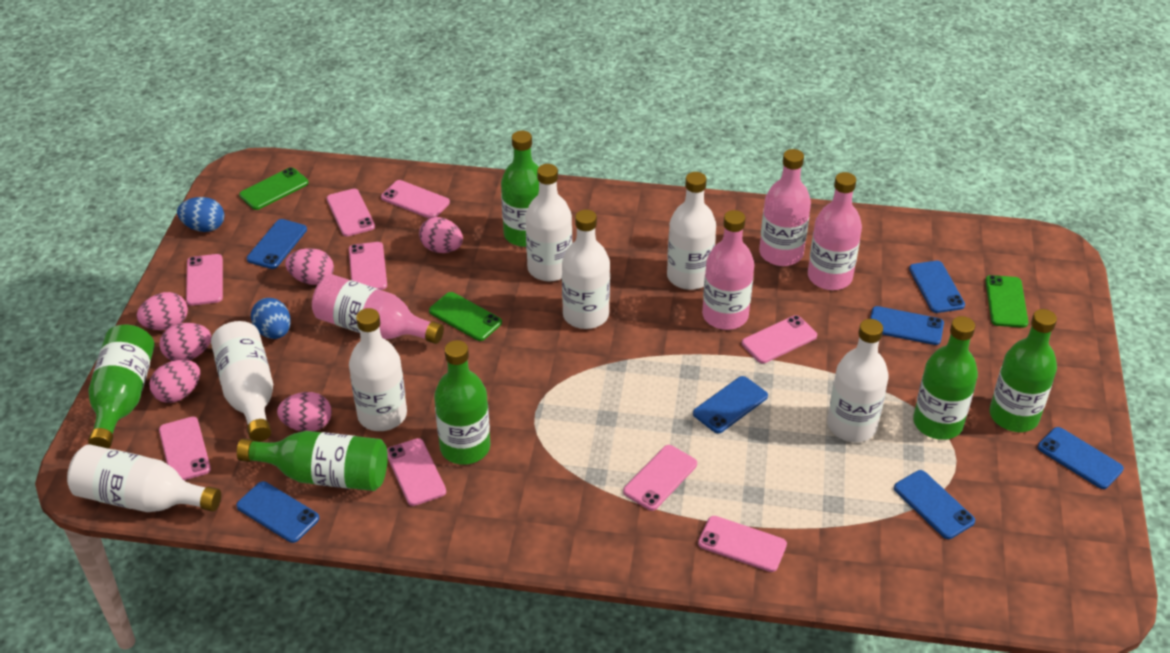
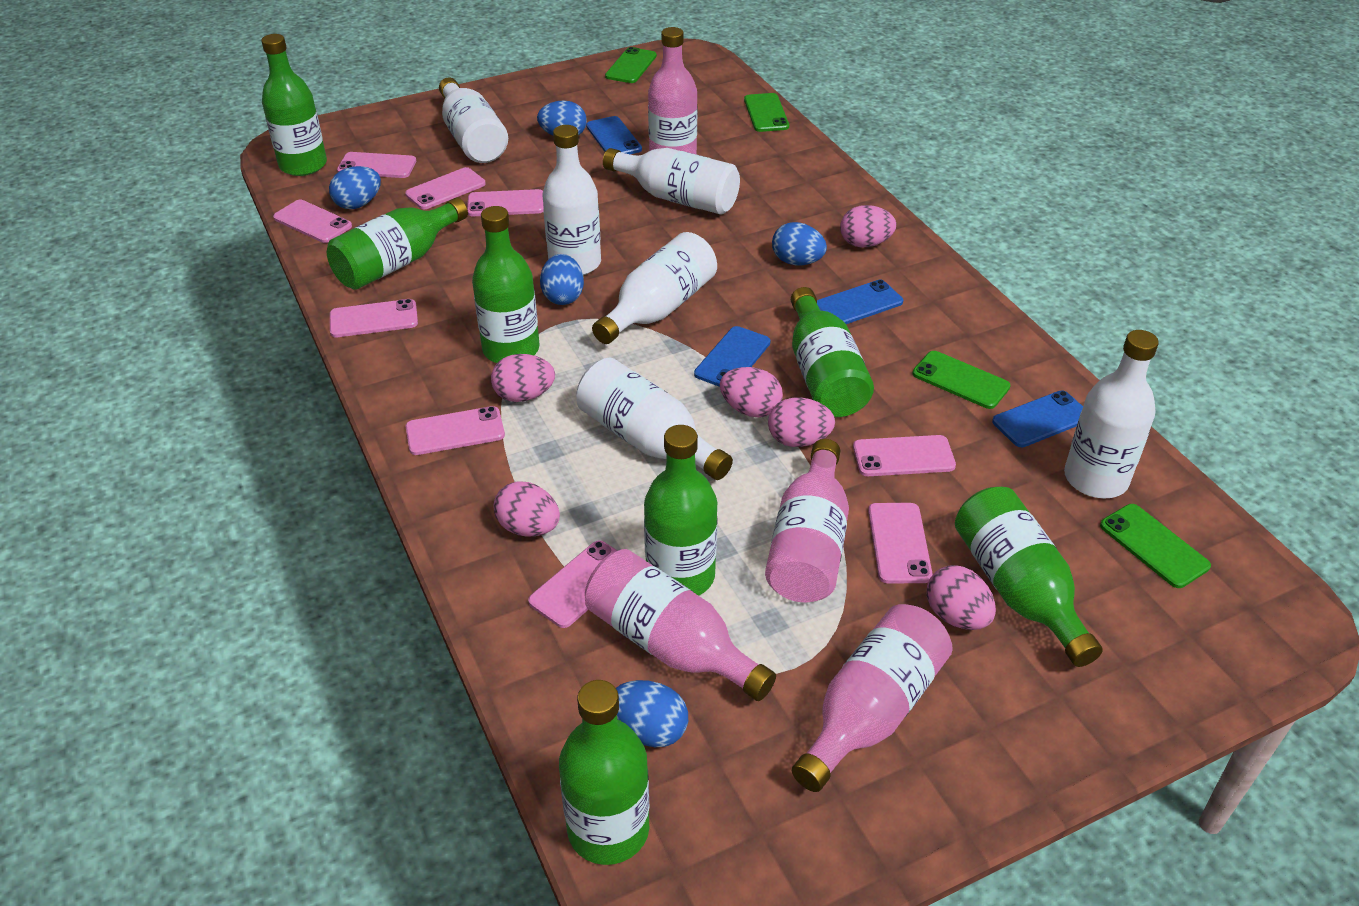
blue egg: 2 -> 5
blue phone: 7 -> 4
green bottle: 6 -> 7
green phone: 3 -> 4
white bottle: 7 -> 6

